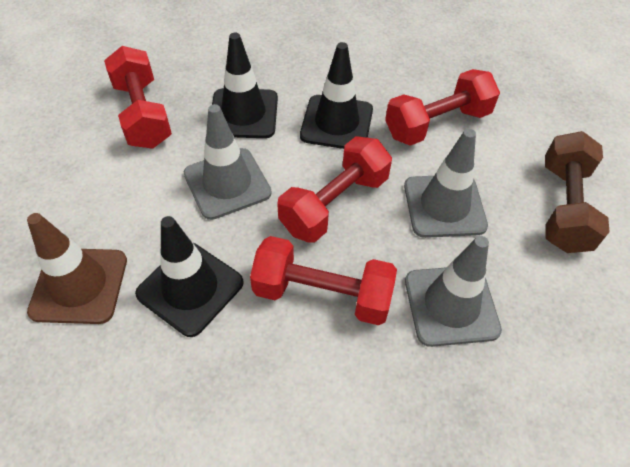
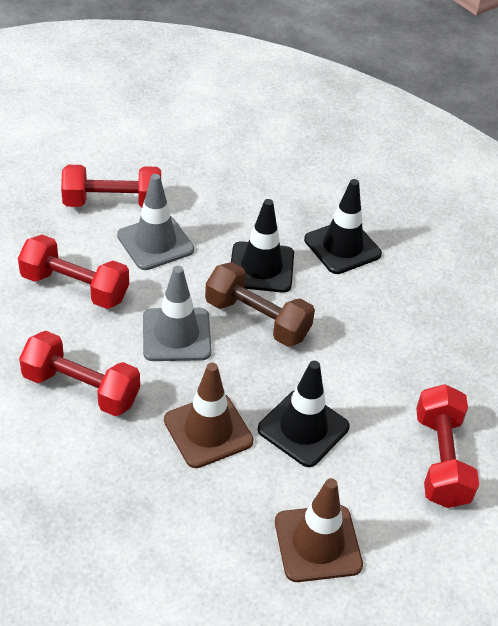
brown traffic cone: 1 -> 2
grey traffic cone: 3 -> 2

